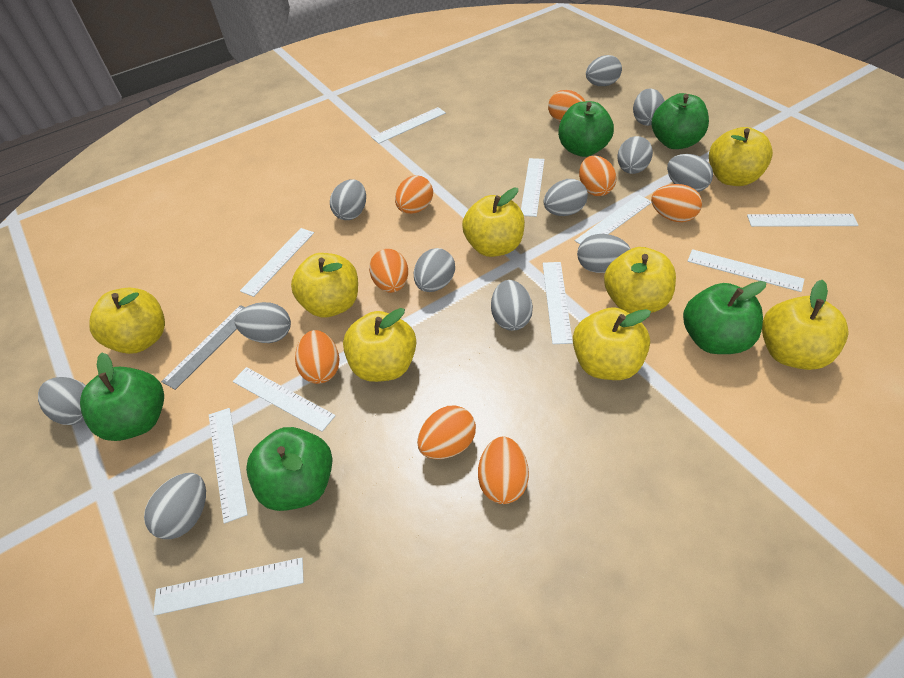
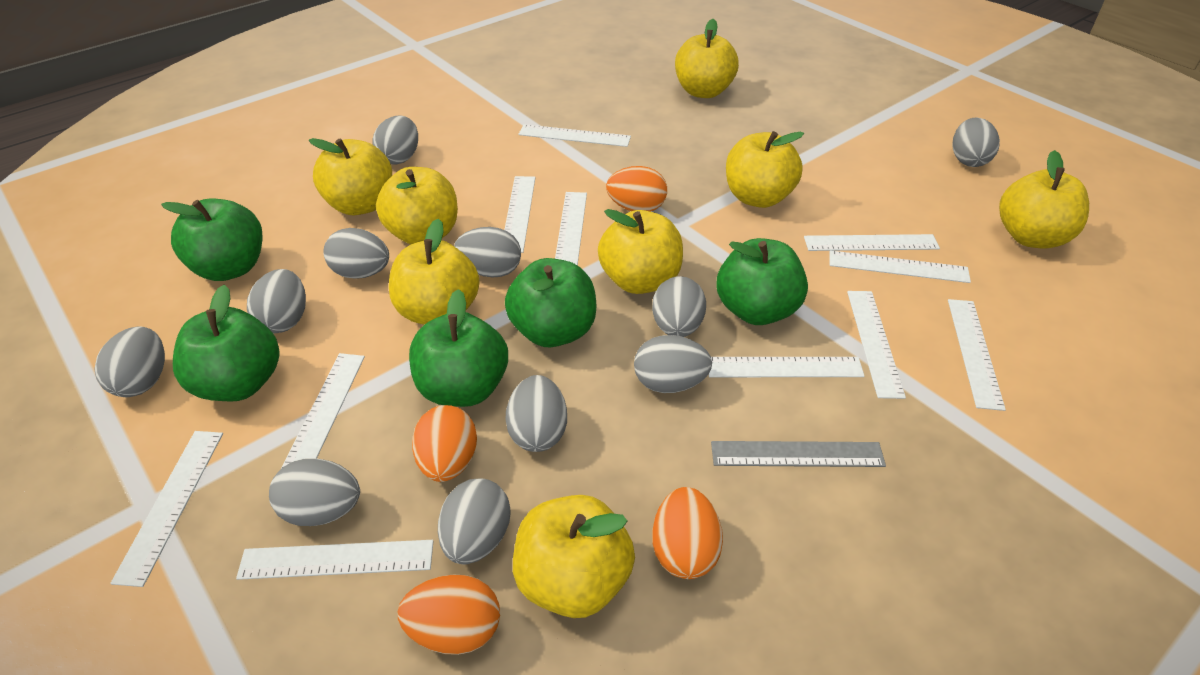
grey egg: 12 -> 11
orange egg: 8 -> 4
white ruler: 10 -> 11

